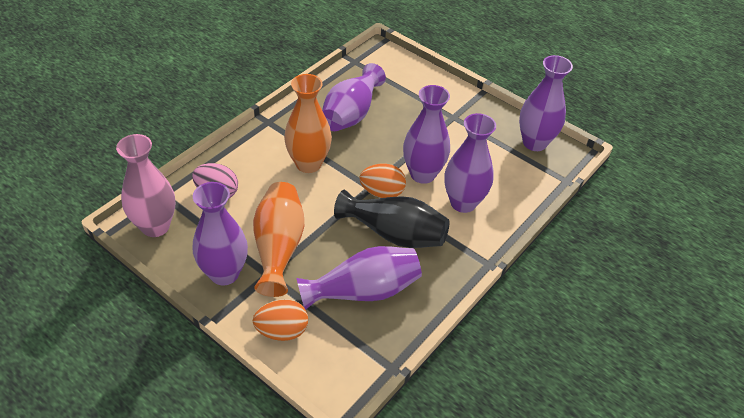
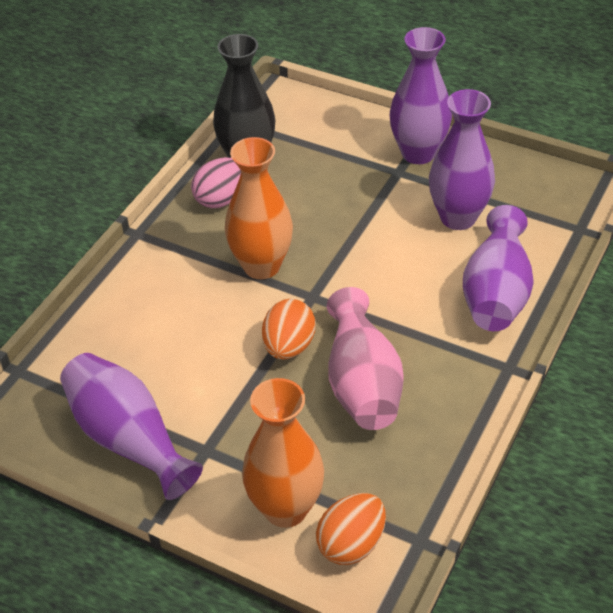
purple vase: 6 -> 4

